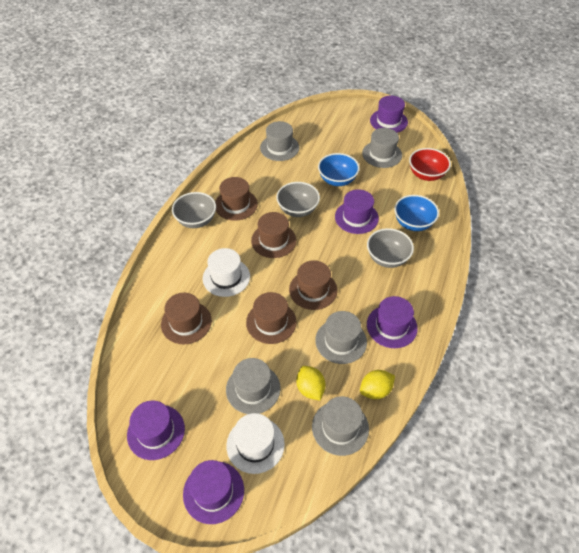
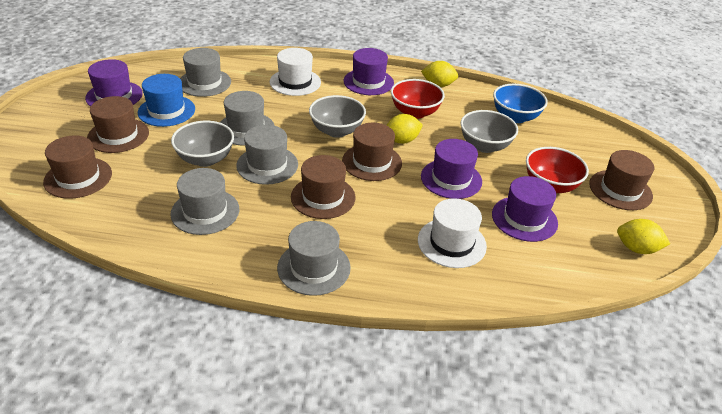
blue bowl: 2 -> 1
blue hat: 0 -> 1
purple hat: 5 -> 4
red bowl: 1 -> 2
yellow lemon: 2 -> 3

